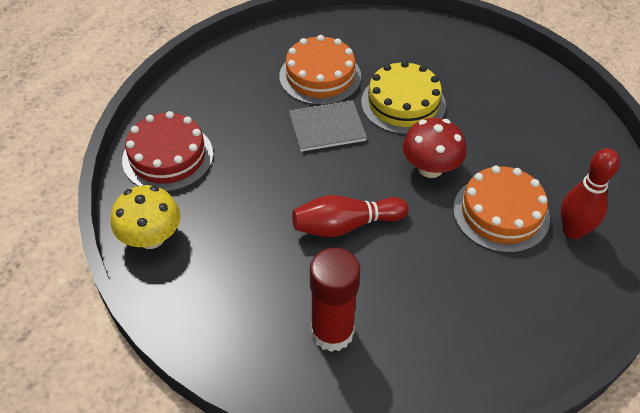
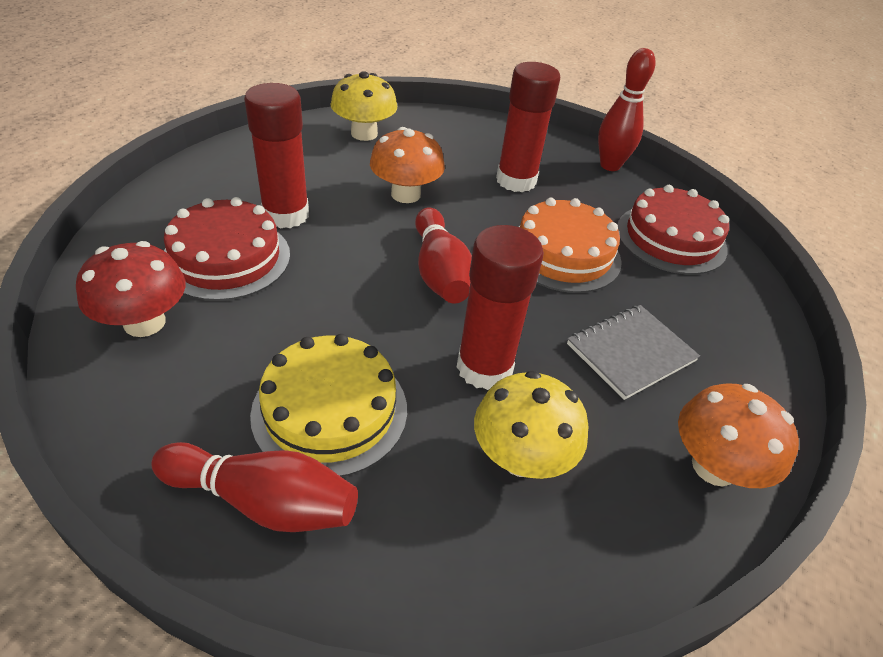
orange cake: 2 -> 1
orange mushroom: 0 -> 2
red bowling pin: 2 -> 3
red cake: 1 -> 2
red glue stick: 1 -> 3
yellow mushroom: 1 -> 2

